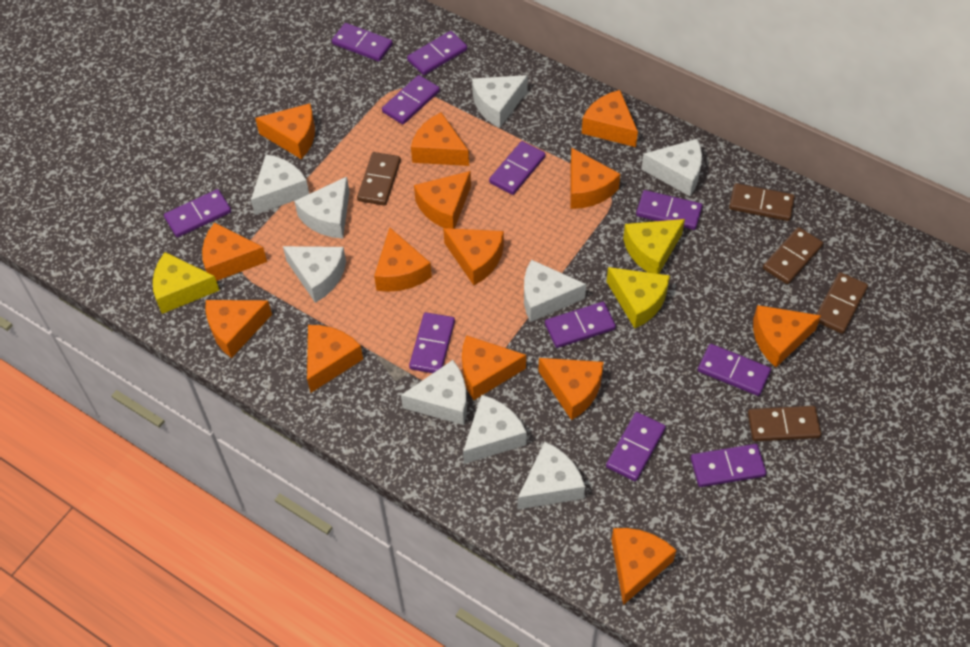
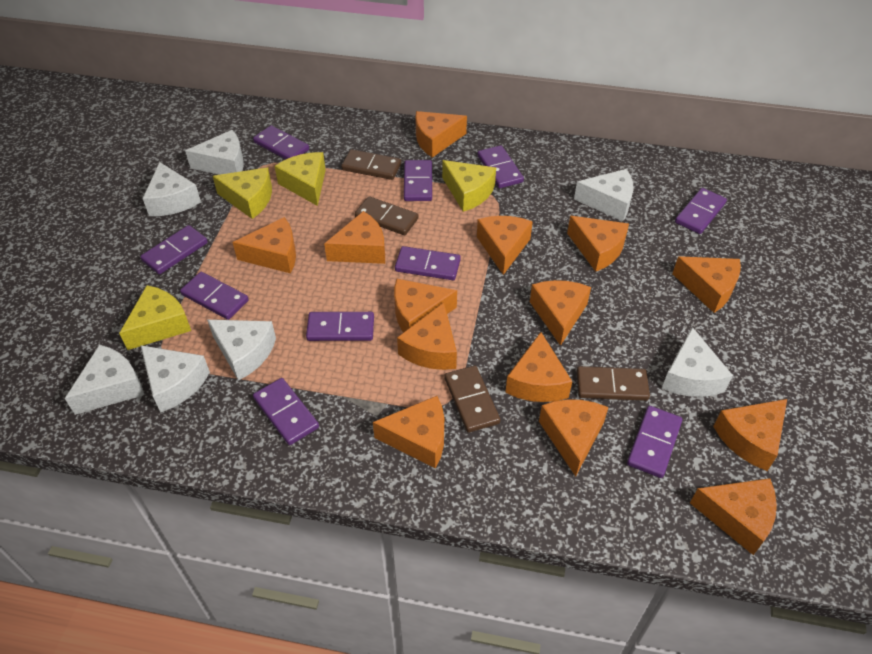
brown domino: 5 -> 4
purple domino: 11 -> 10
white cheese: 9 -> 7
yellow cheese: 3 -> 4

